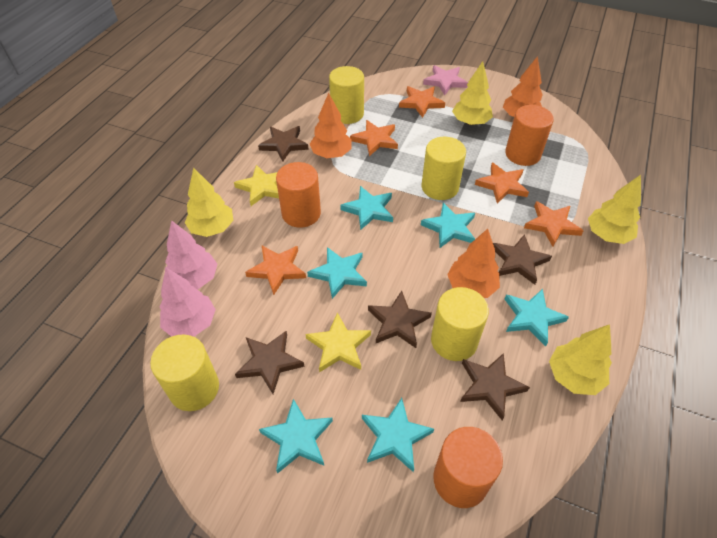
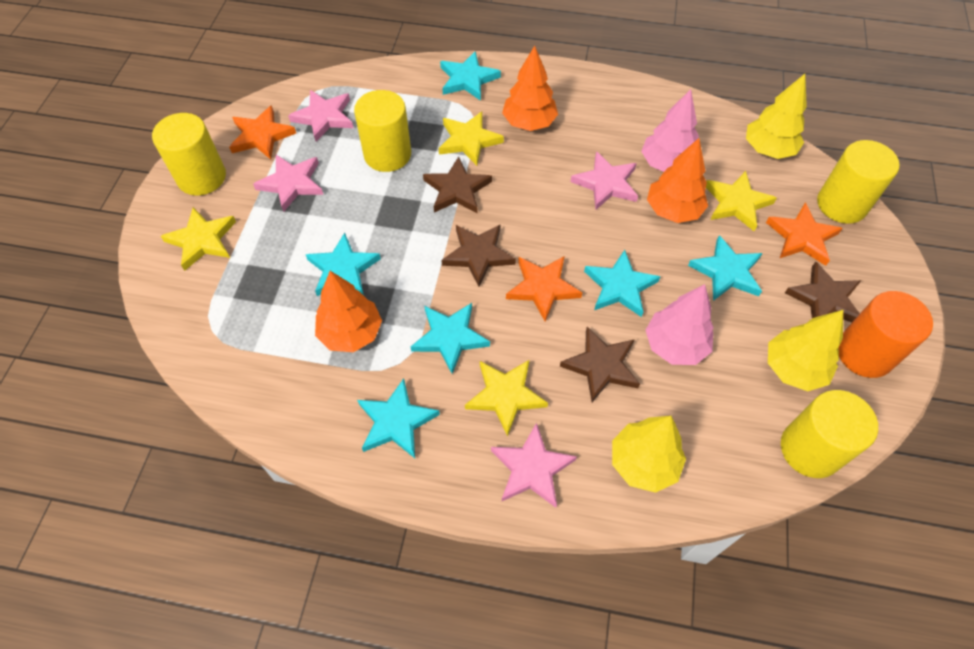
brown star: 5 -> 4
orange cylinder: 3 -> 1
orange star: 5 -> 3
pink star: 1 -> 4
yellow star: 2 -> 4
yellow tree: 4 -> 3

